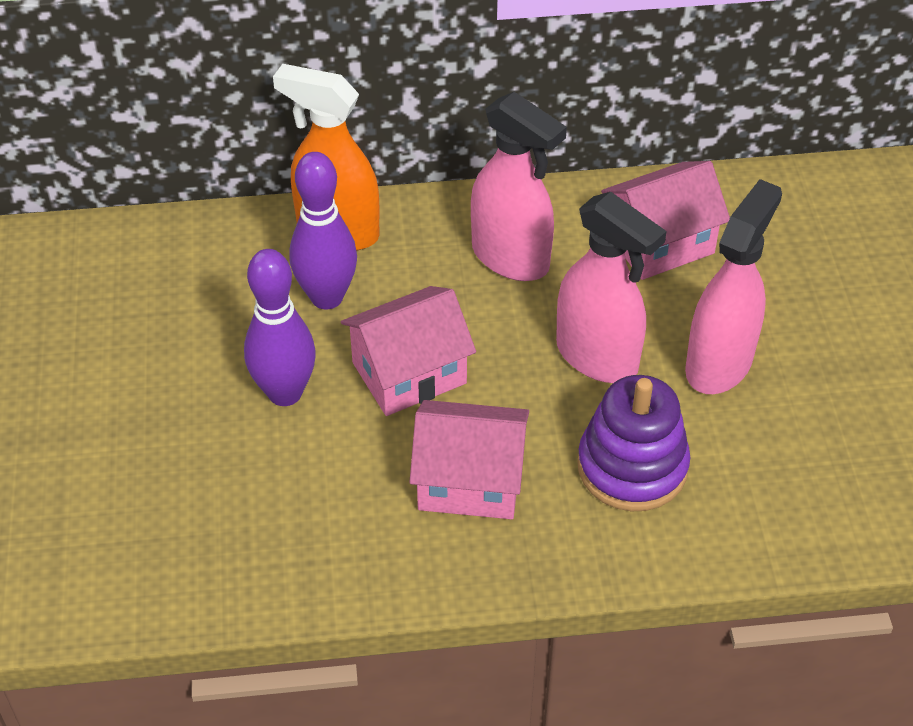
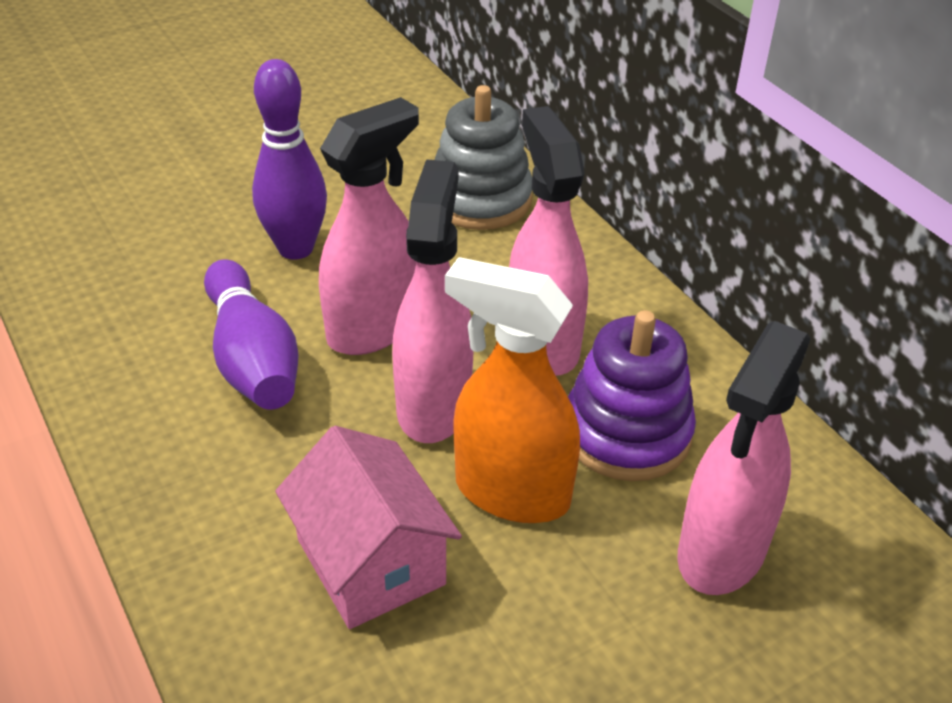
grey stacking toy: 0 -> 1
pink house: 3 -> 1
pink spray bottle: 3 -> 4

